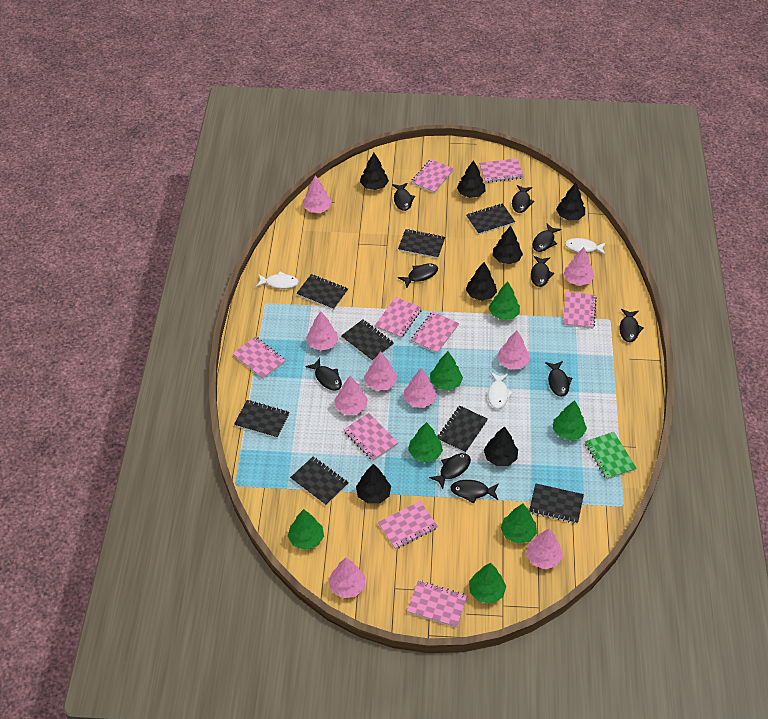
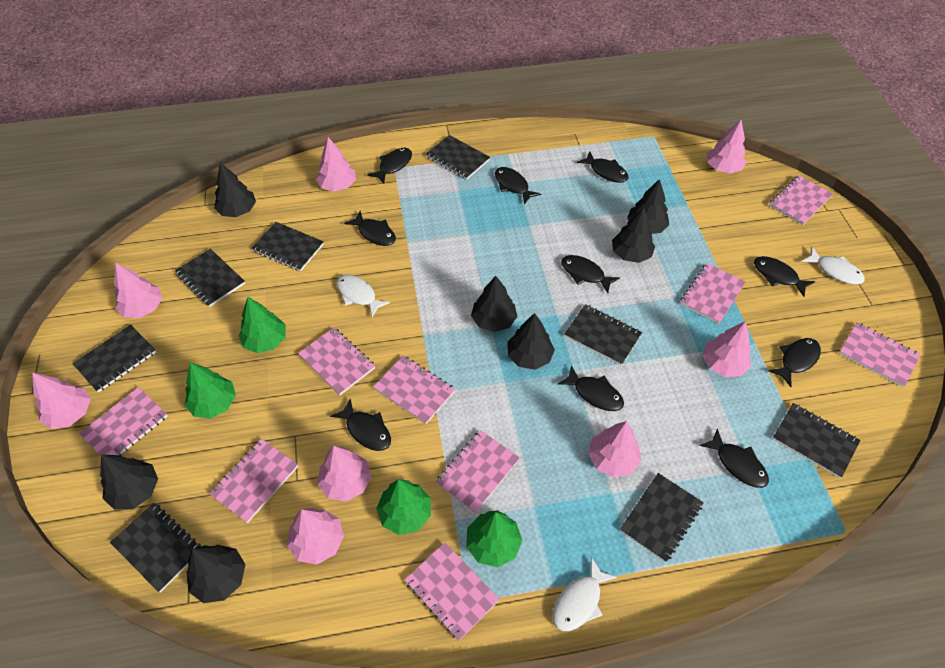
green notebook: 1 -> 0
green tree: 7 -> 4
pink tree: 9 -> 8

